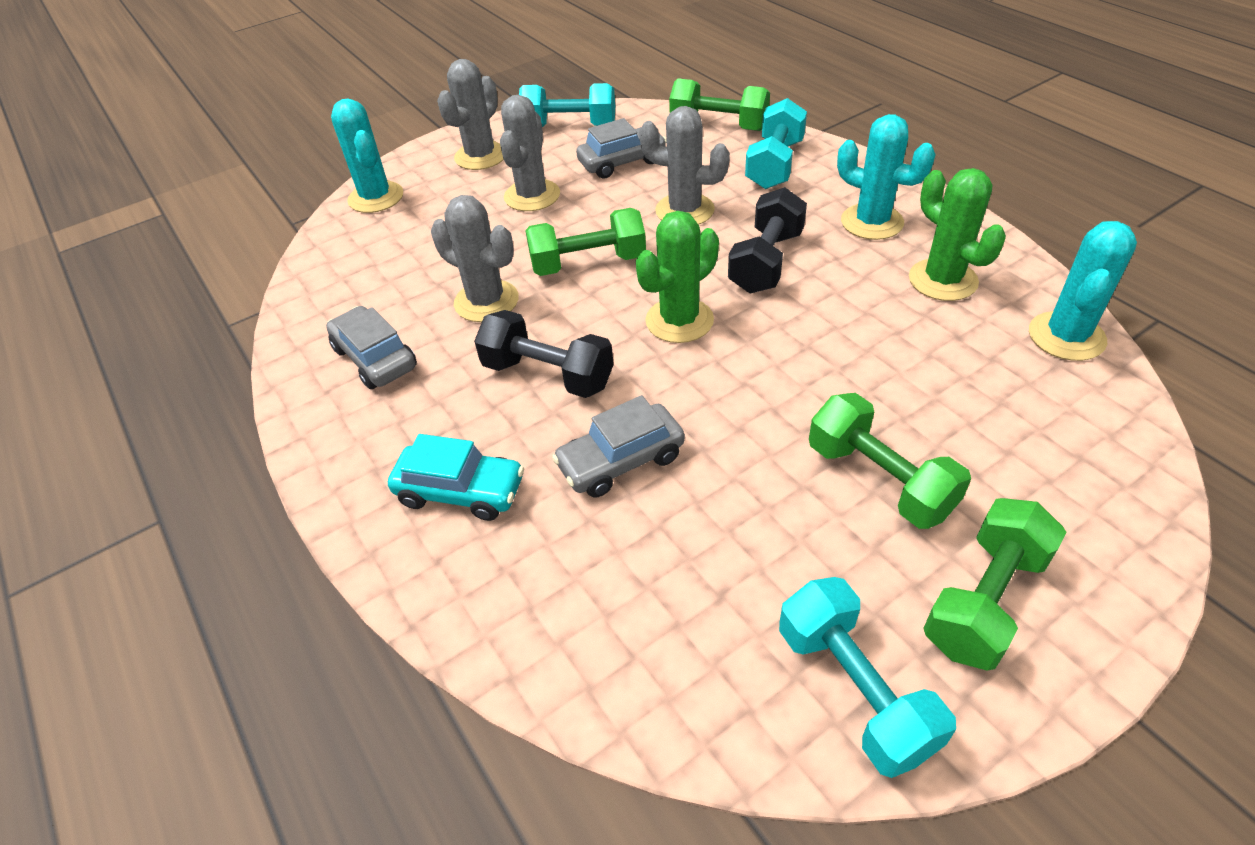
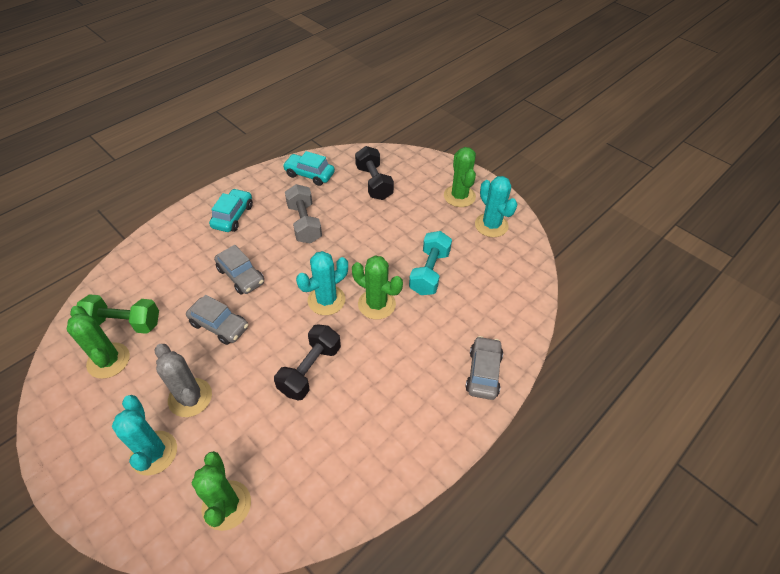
green cactus: 2 -> 4
green dumbbell: 4 -> 1
grey cactus: 4 -> 1
grey dumbbell: 0 -> 1
turquoise car: 1 -> 2
turquoise dumbbell: 3 -> 1

